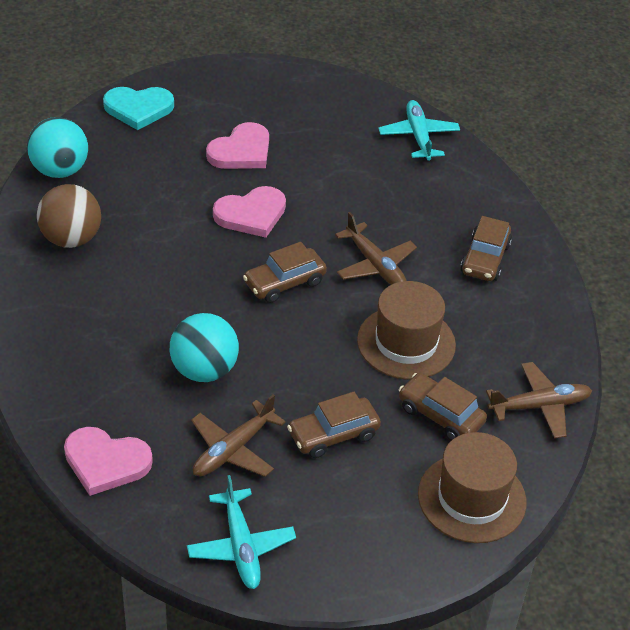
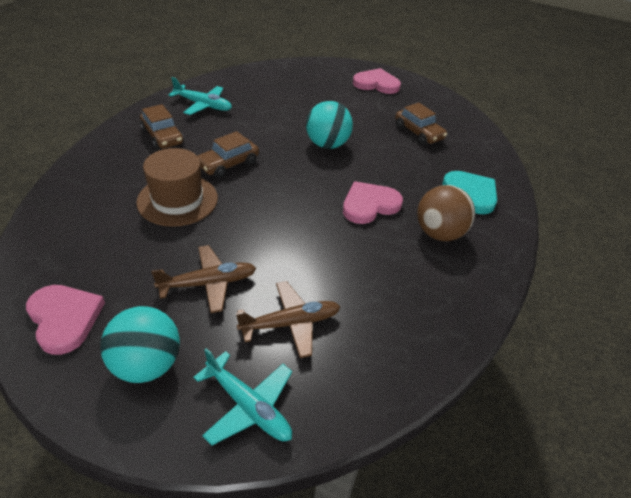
brown car: 4 -> 3
brown hat: 2 -> 1
brown plane: 3 -> 2

